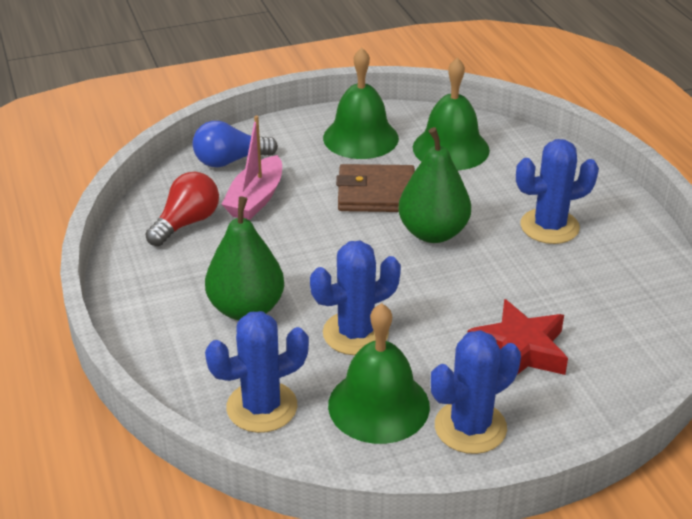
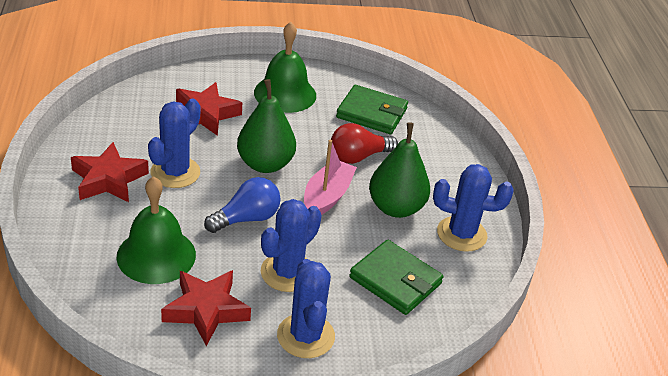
brown wallet: 1 -> 0
green bell: 3 -> 2
green wallet: 0 -> 2
red star: 1 -> 3

